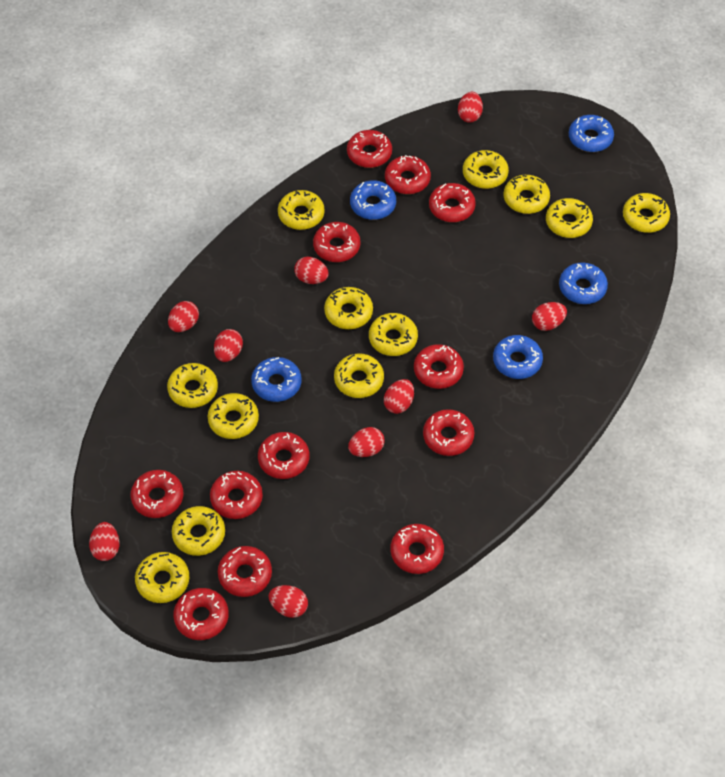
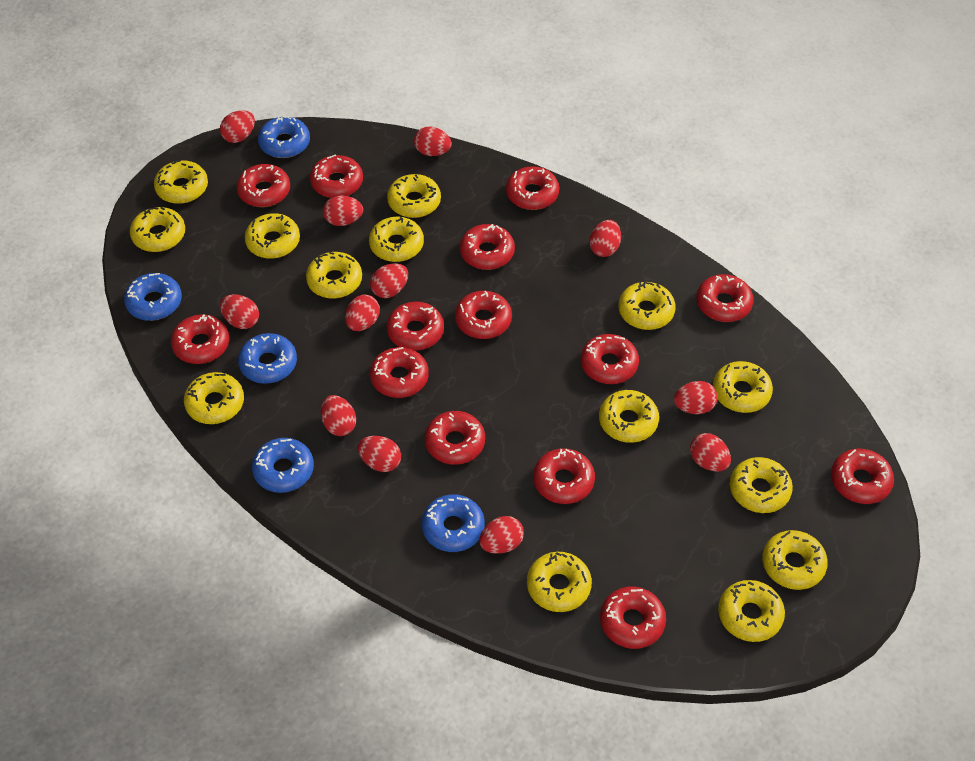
red donut: 12 -> 14
red egg: 9 -> 12
yellow donut: 12 -> 14

